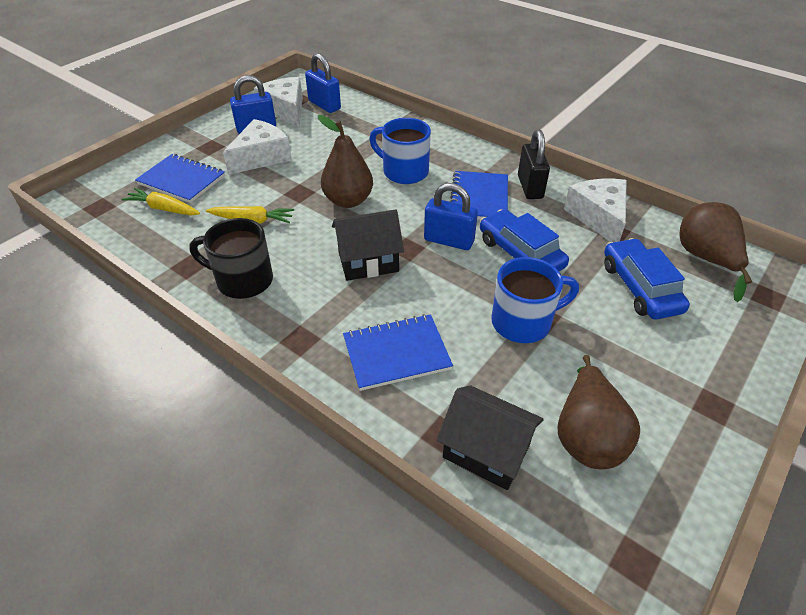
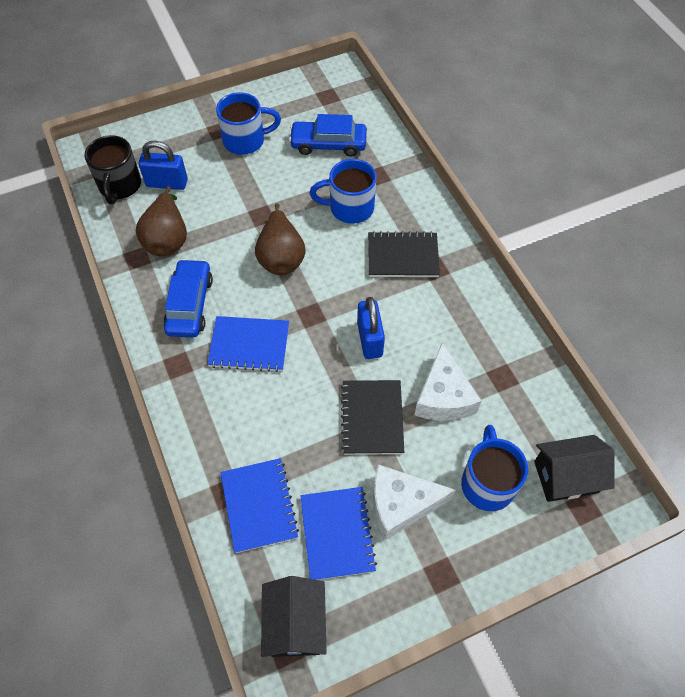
black notebook: 0 -> 2
black padlock: 1 -> 0
blue mug: 2 -> 3
blue padlock: 3 -> 2
brown pear: 3 -> 2
white cheese: 3 -> 2
yellow carrot: 2 -> 0

